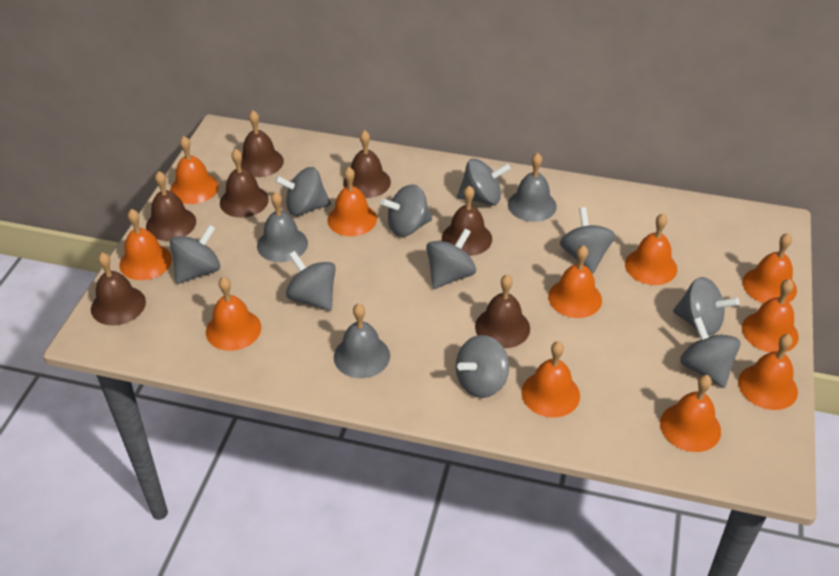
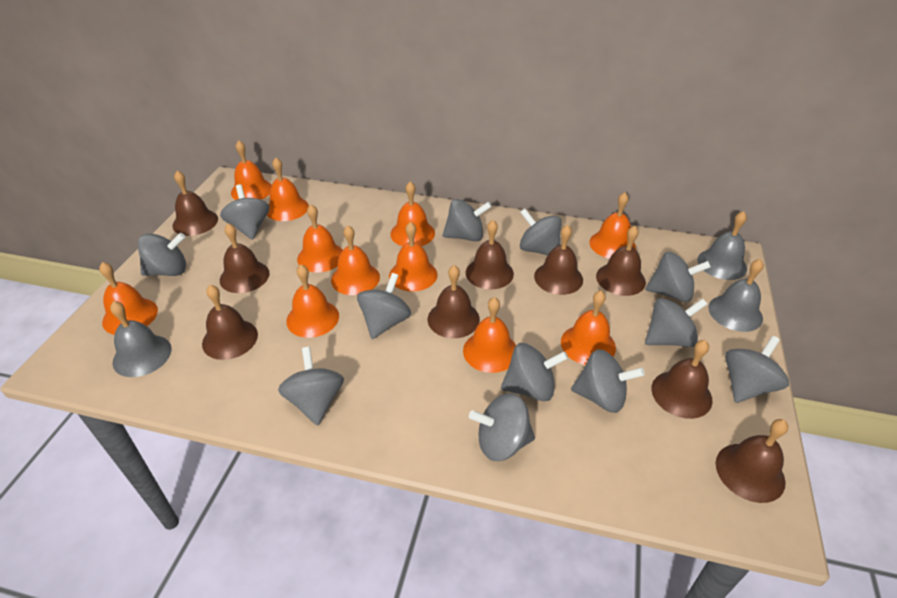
brown bell: 7 -> 9
grey spinning top: 10 -> 12

